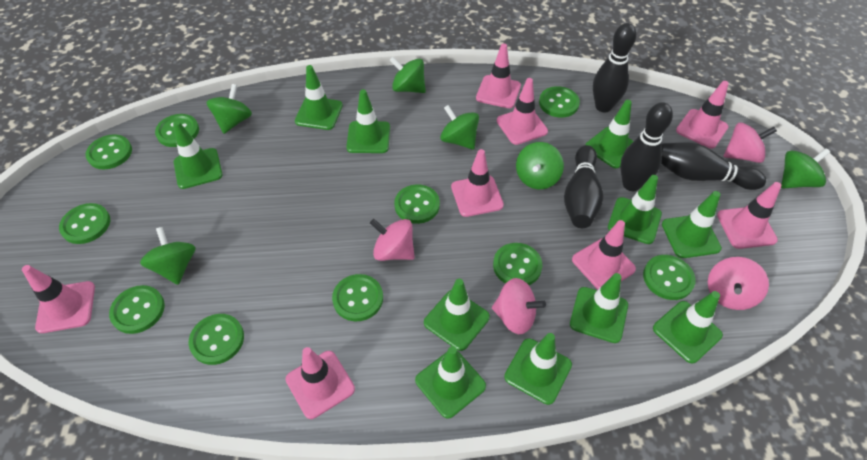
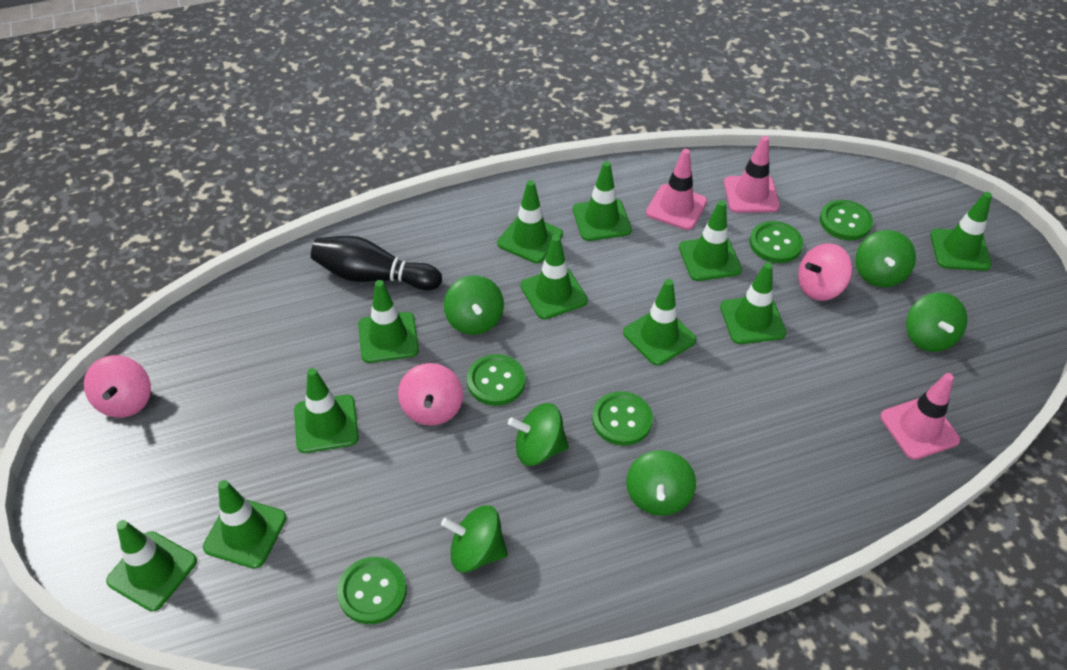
black bowling pin: 4 -> 1
green button: 10 -> 5
pink spinning top: 4 -> 3
pink traffic cone: 8 -> 3

